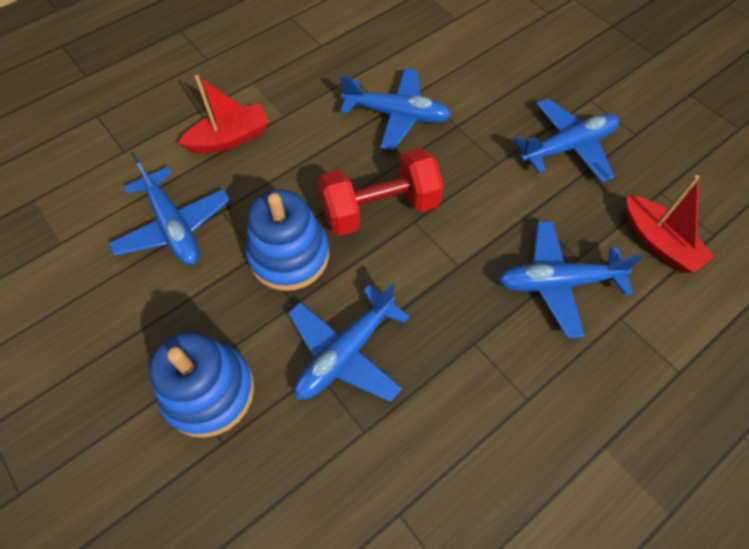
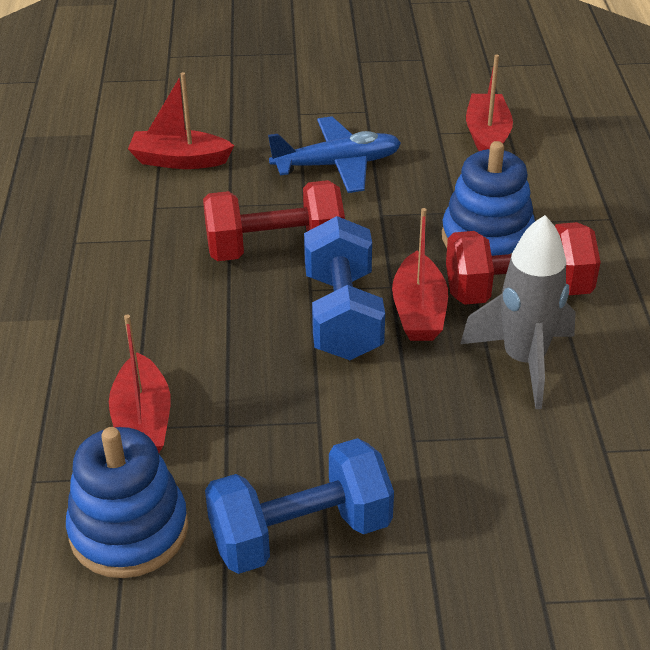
blue dumbbell: 0 -> 2
blue plane: 5 -> 1
grey rocket: 0 -> 1
red boat: 2 -> 4
red dumbbell: 1 -> 2

